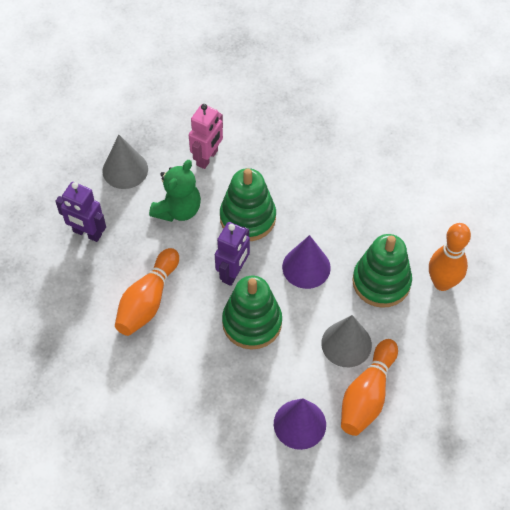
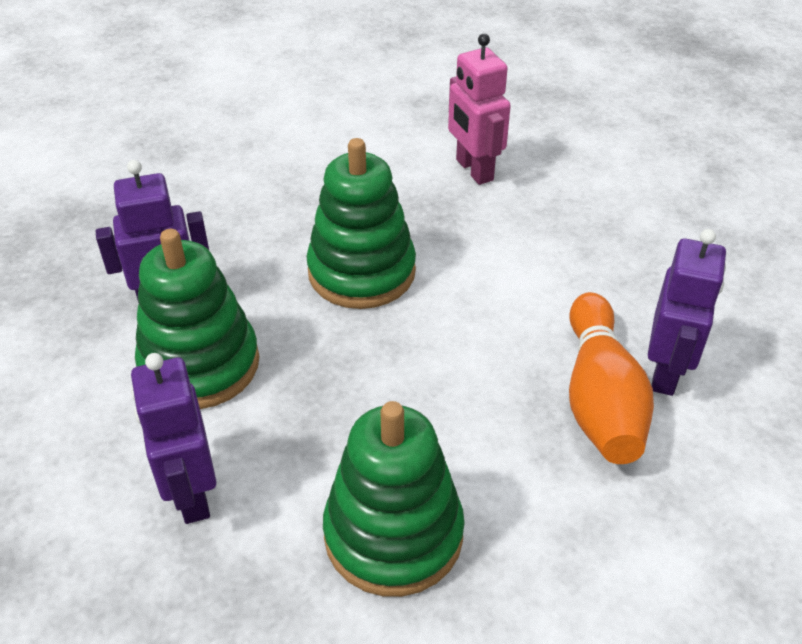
green teddy bear: 1 -> 0
grey cone: 2 -> 0
orange bowling pin: 3 -> 1
purple cone: 2 -> 0
purple robot: 2 -> 3

